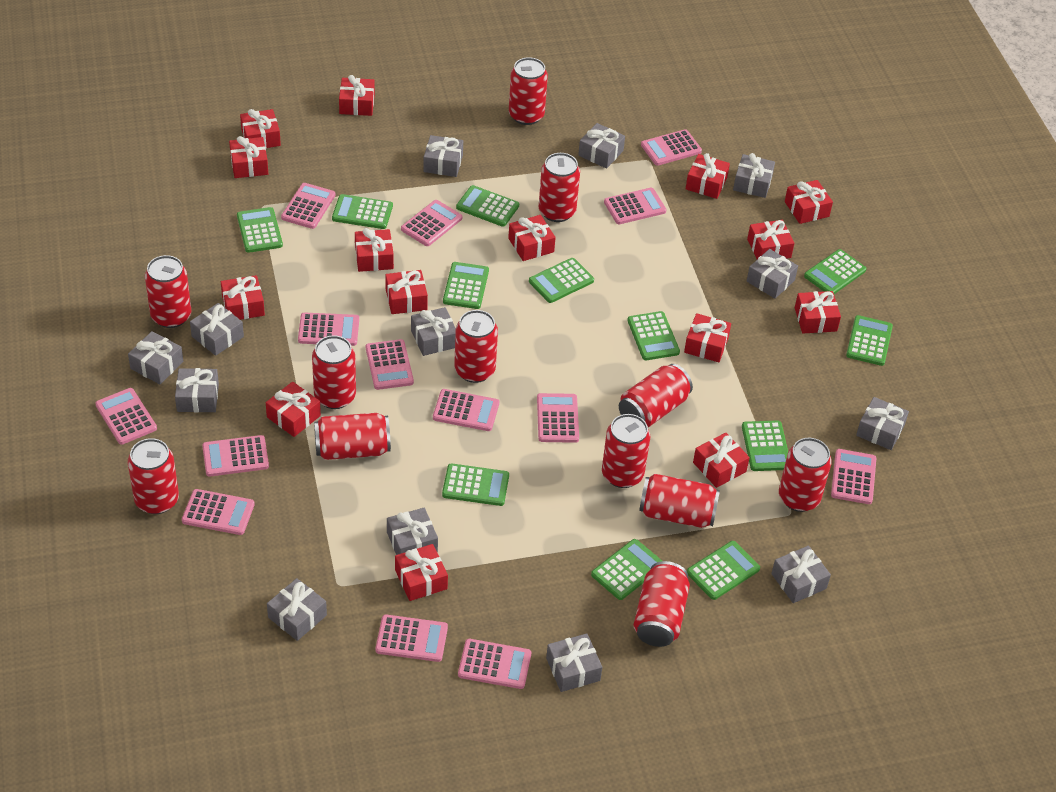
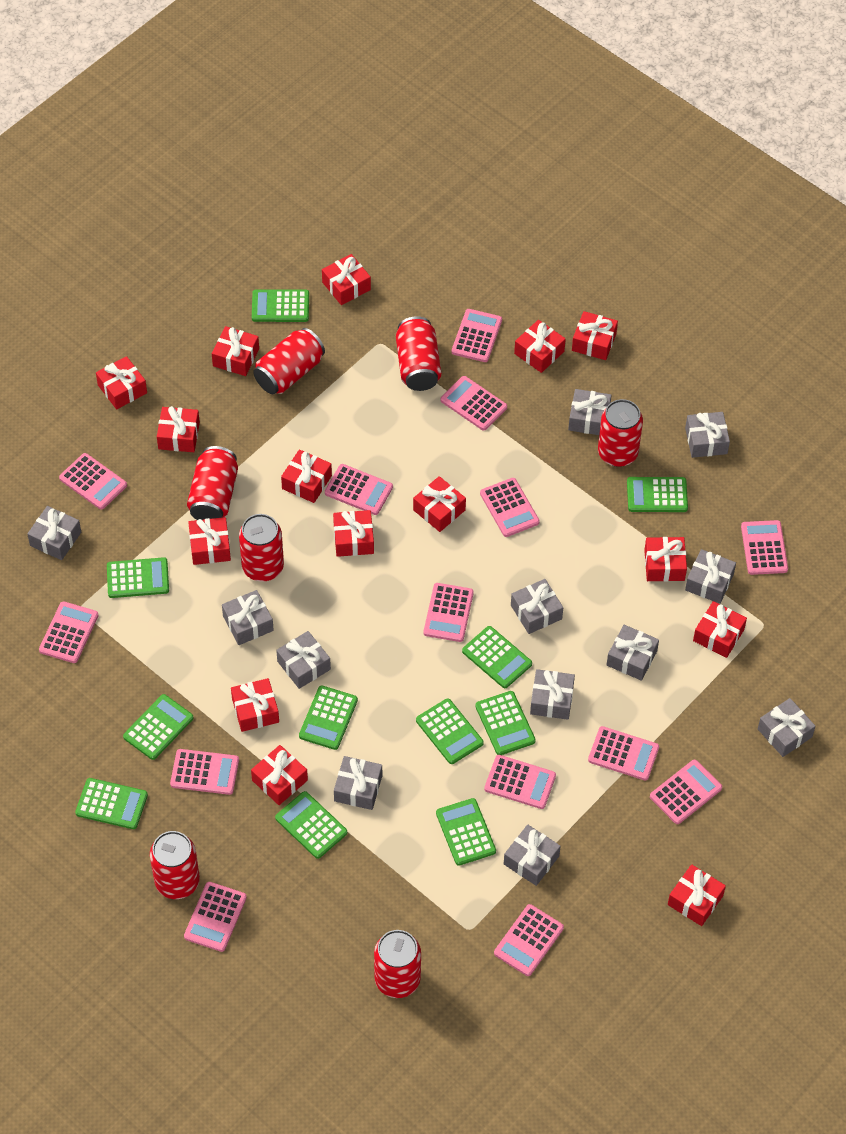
green calculator: 12 -> 11
grey gift: 13 -> 12
red can: 12 -> 7

